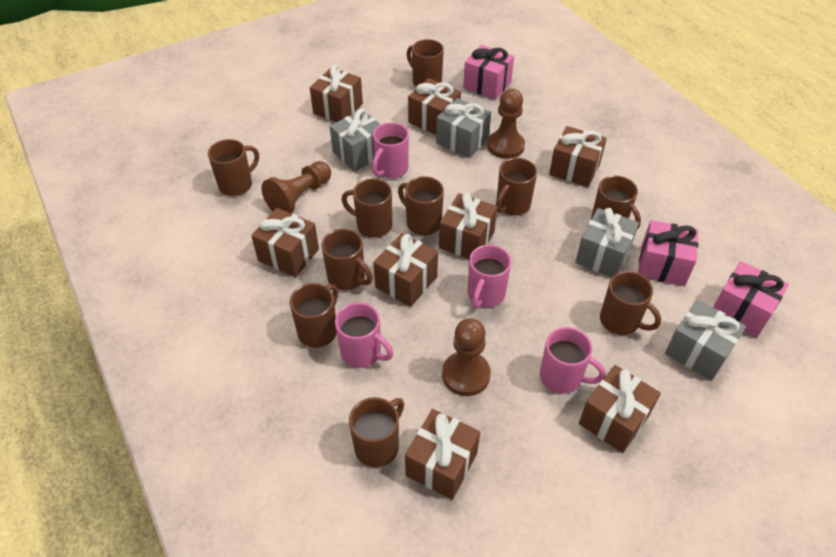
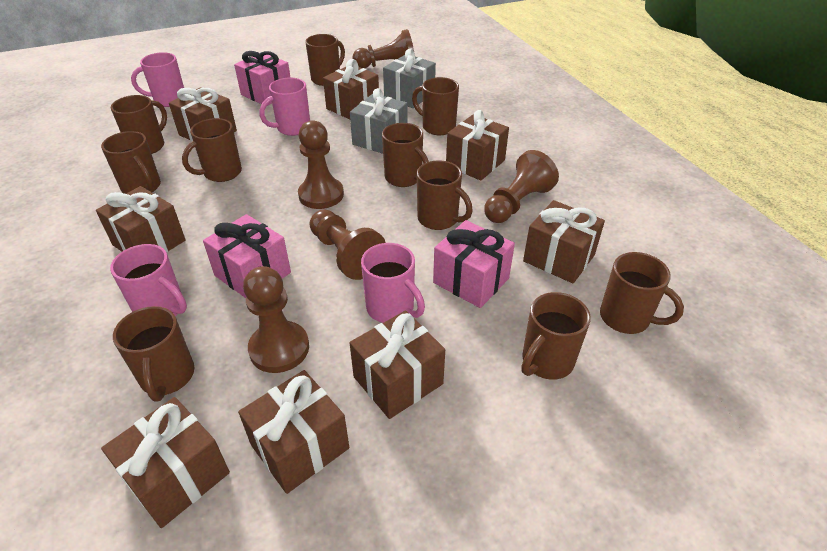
brown pawn: 3 -> 5
grey gift: 4 -> 2

